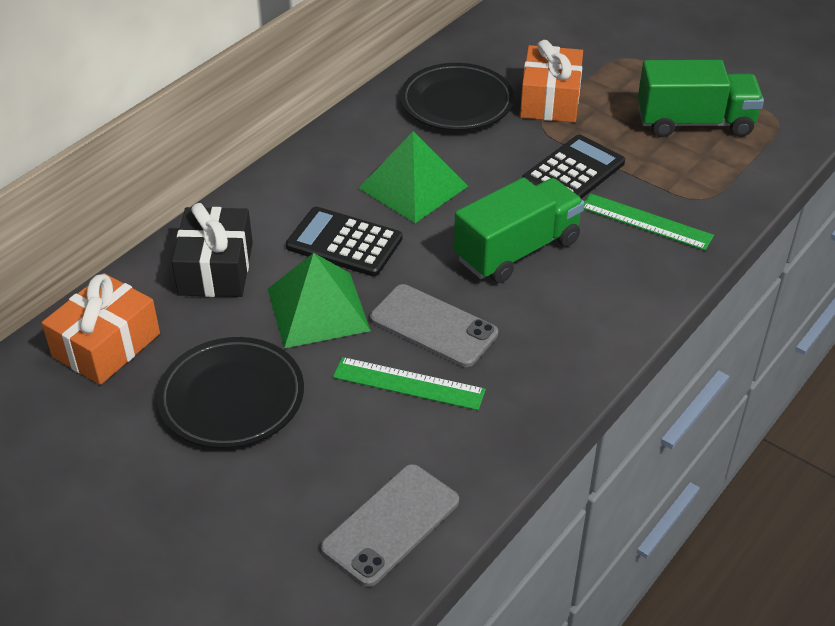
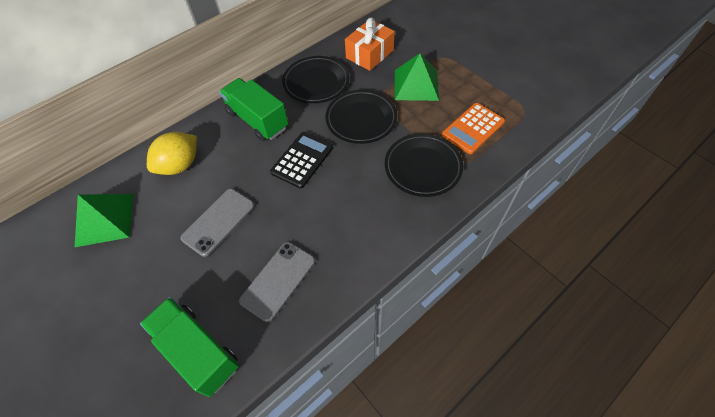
black calculator: 2 -> 1
black gift: 1 -> 0
black plate: 2 -> 3
green ruler: 2 -> 0
orange calculator: 0 -> 1
orange gift: 2 -> 1
yellow lemon: 0 -> 1

